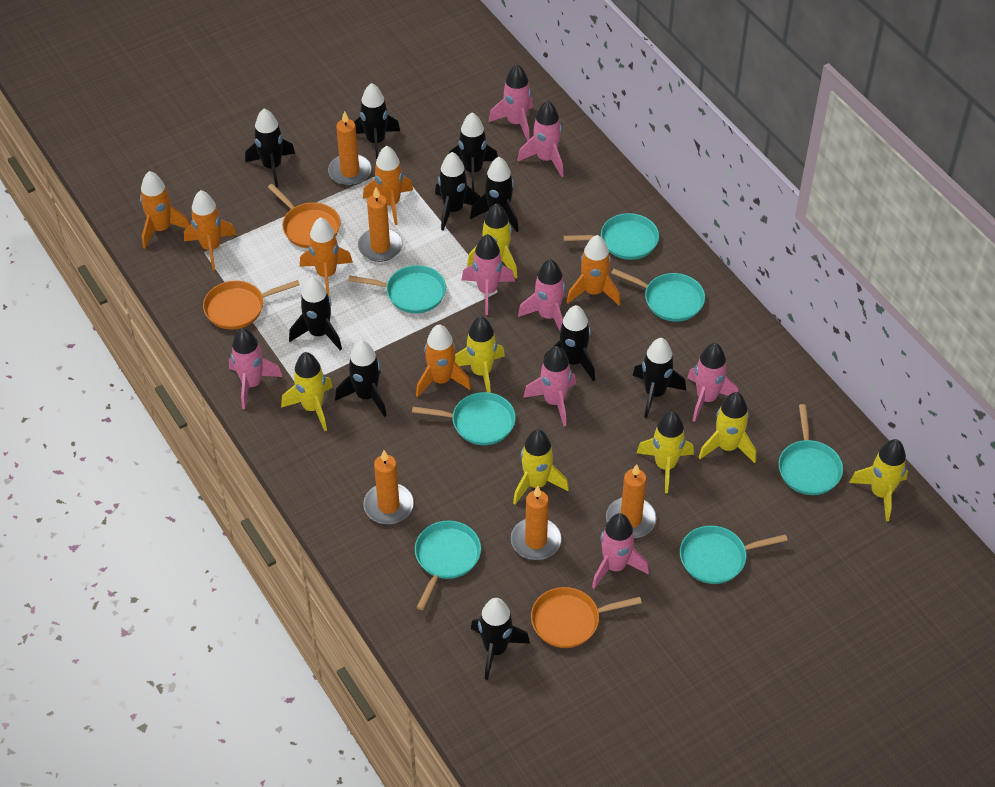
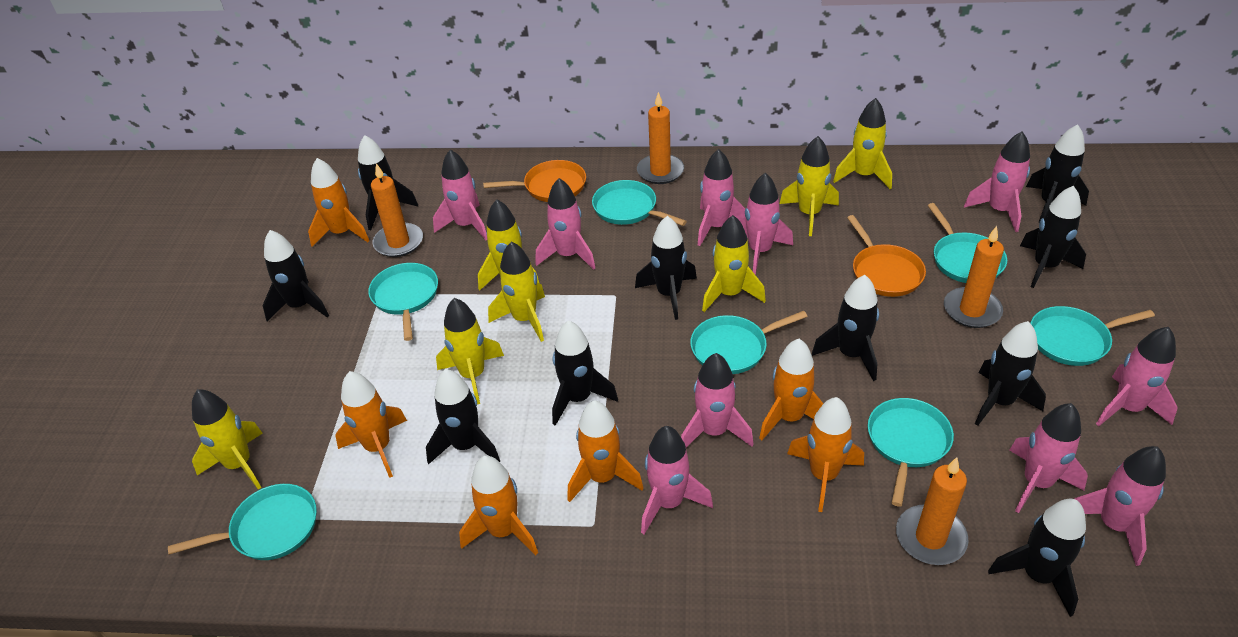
orange candle: 5 -> 4
orange pan: 3 -> 2
pink rocket: 8 -> 10

